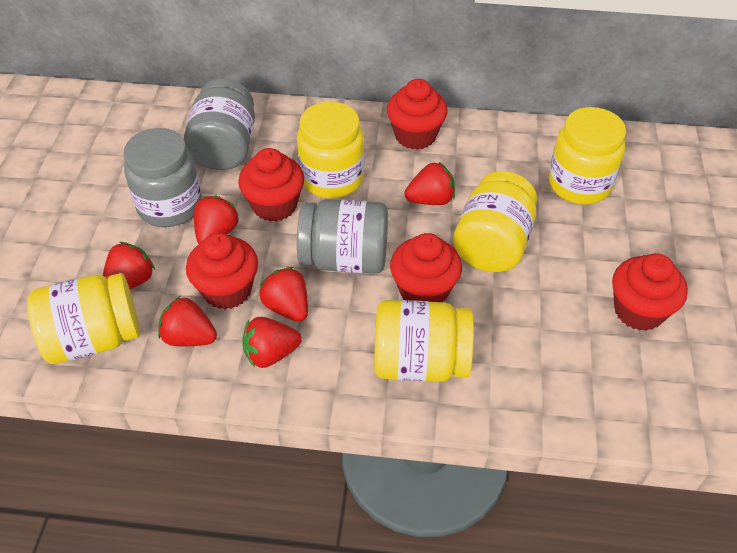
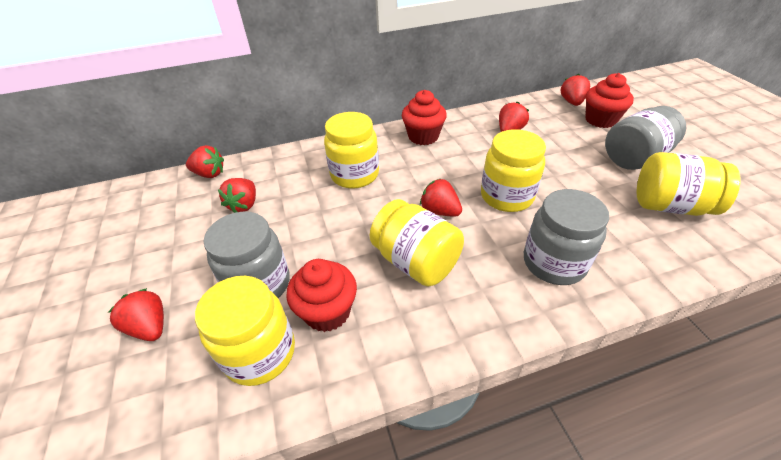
red cupcake: 5 -> 3

